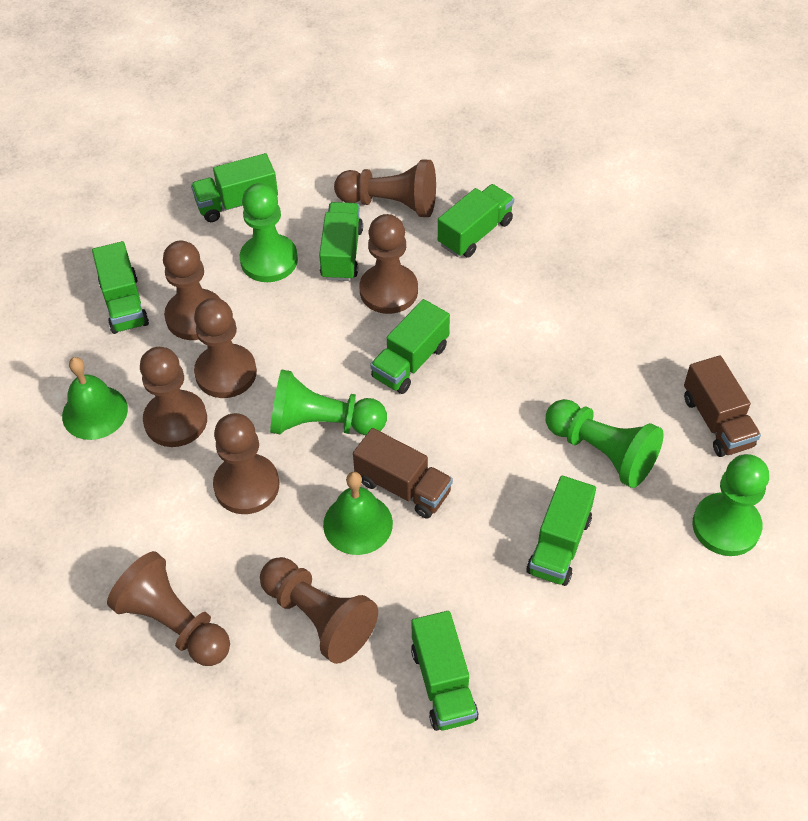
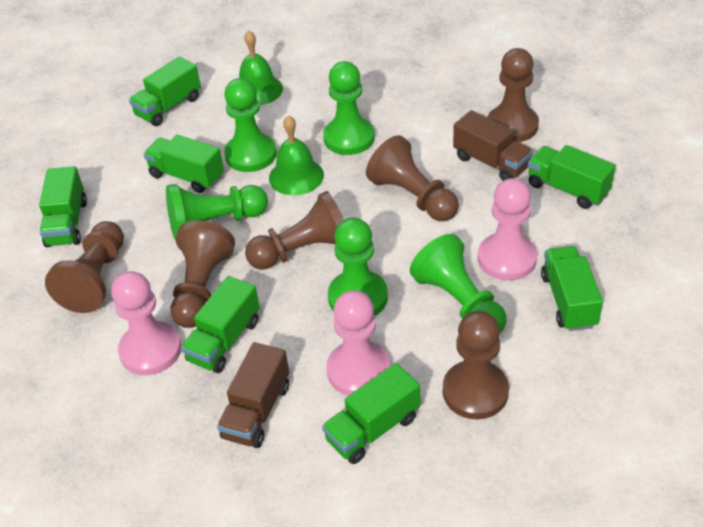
brown pawn: 8 -> 6
green pawn: 4 -> 5
pink pawn: 0 -> 3

